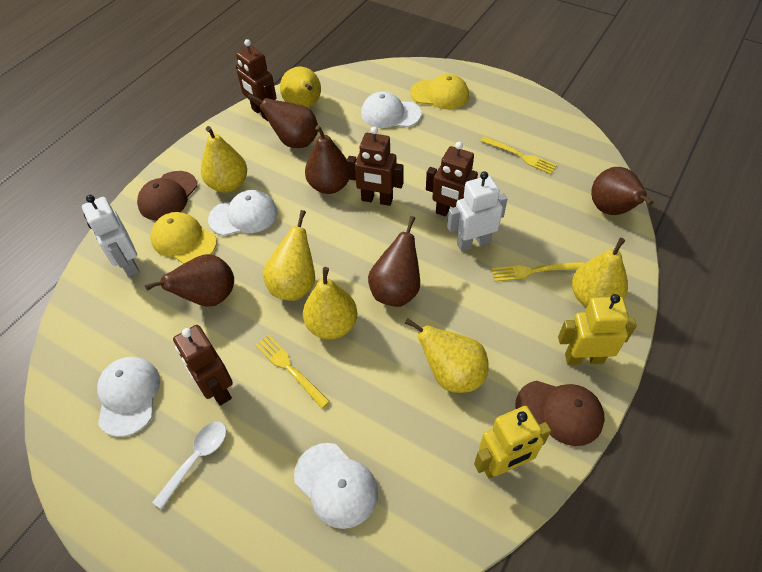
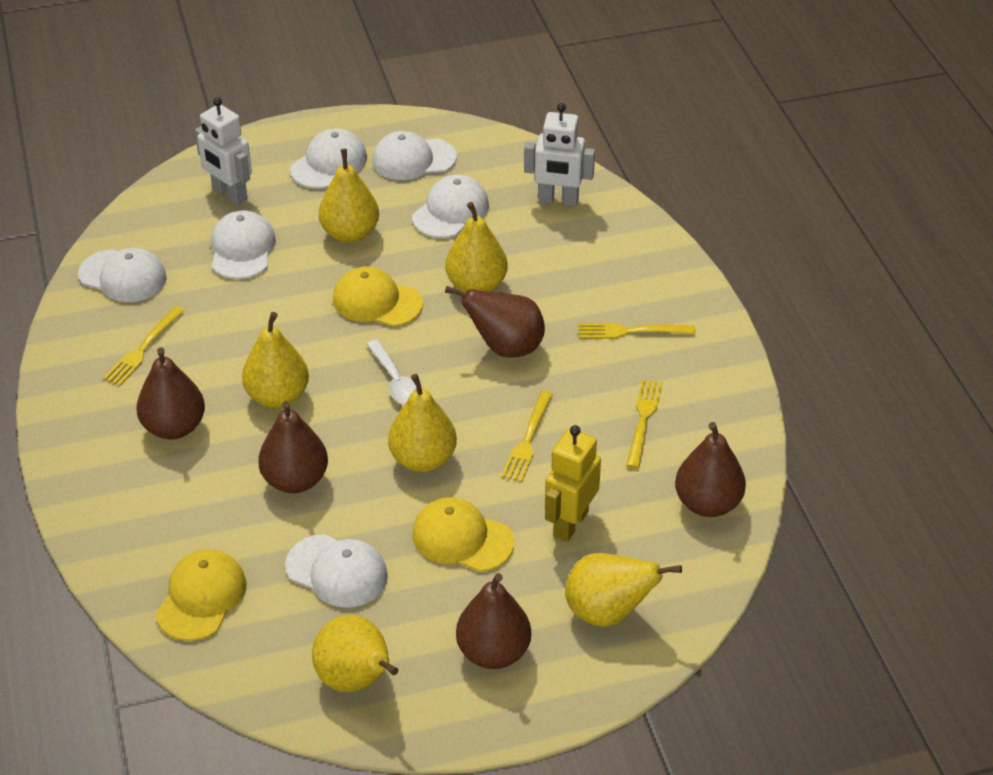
brown cap: 2 -> 0
brown robot: 4 -> 0
white cap: 4 -> 6
yellow cap: 2 -> 3
yellow fork: 3 -> 4
yellow robot: 2 -> 1

